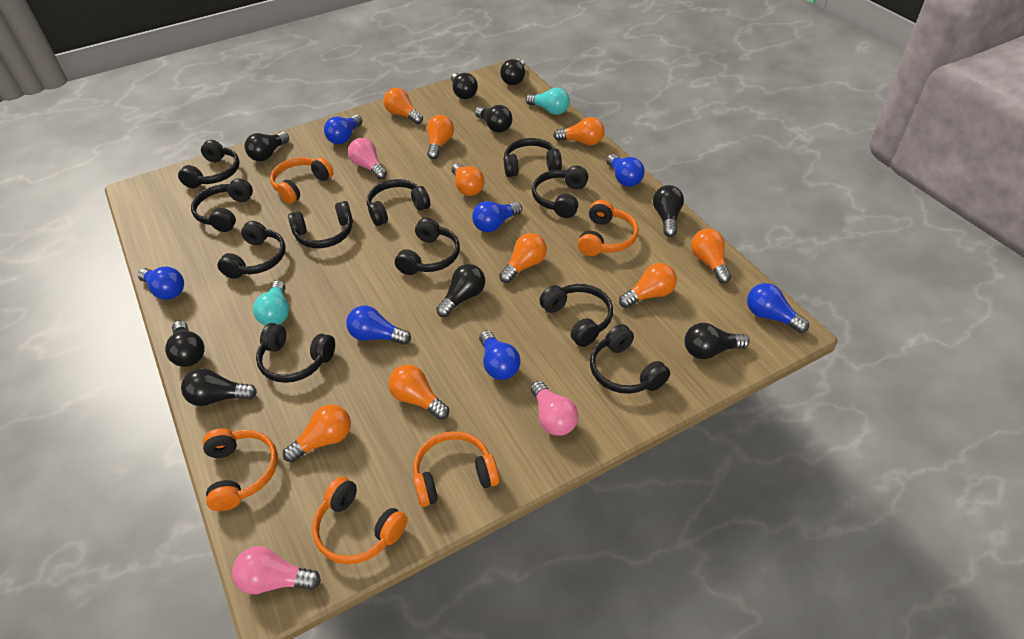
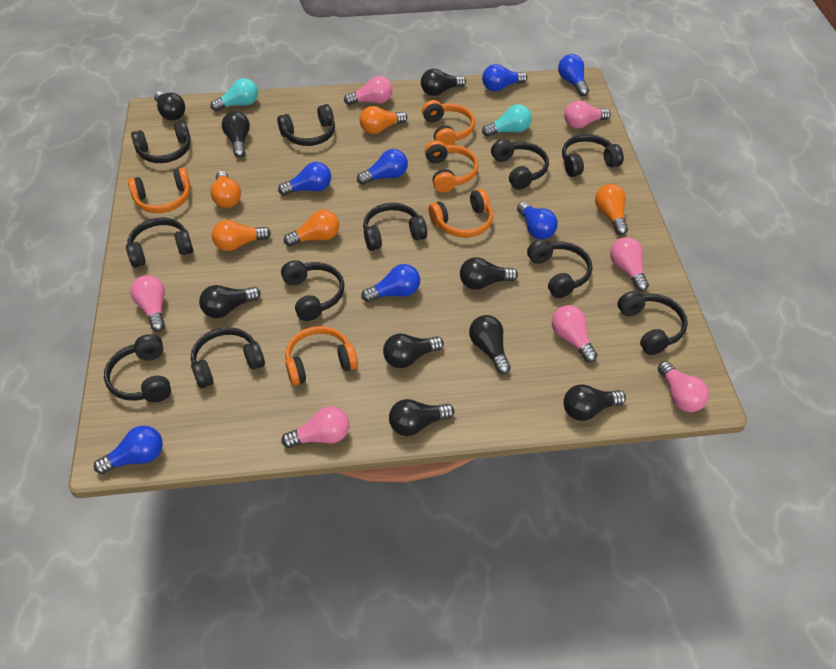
orange light bulb: 9 -> 5
pink light bulb: 3 -> 7

